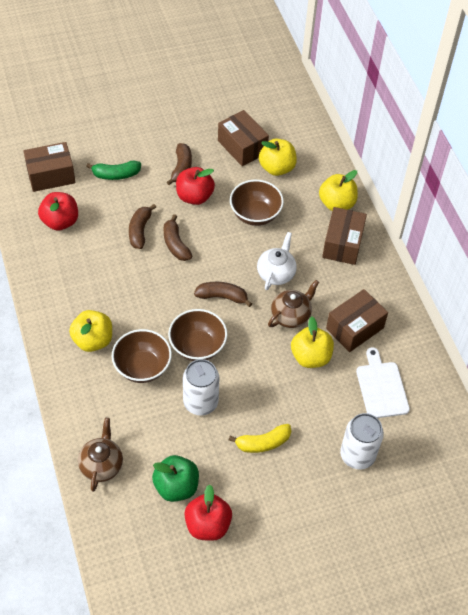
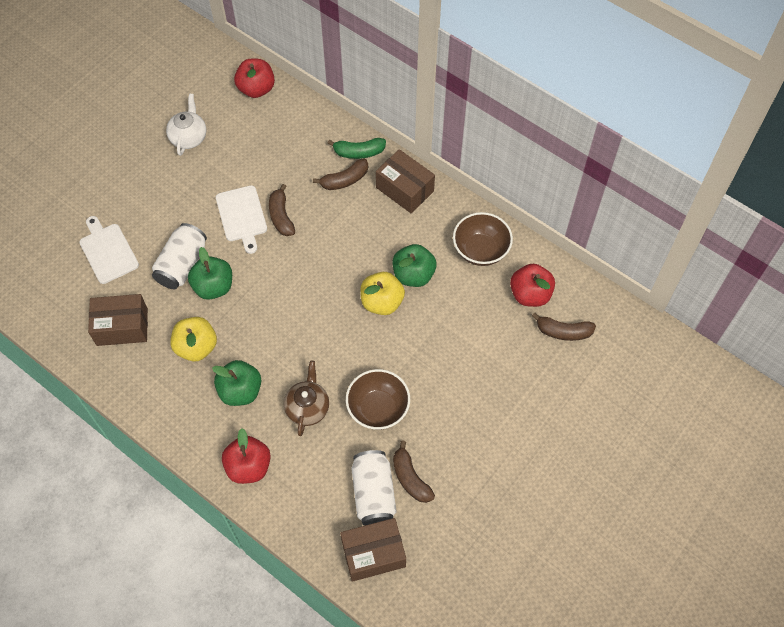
brown bowl: 3 -> 2
brown box: 4 -> 3
brown teapot: 2 -> 1
green apple: 1 -> 3
white cutting board: 1 -> 2
yellow apple: 4 -> 2
yellow banana: 1 -> 0

